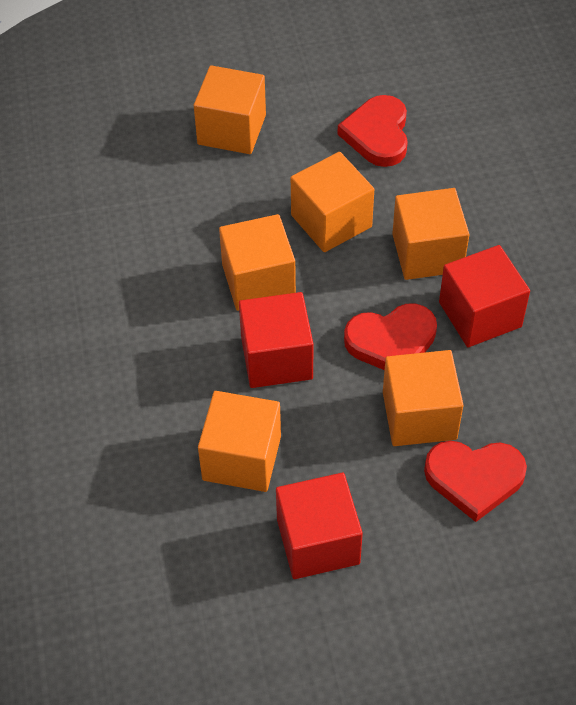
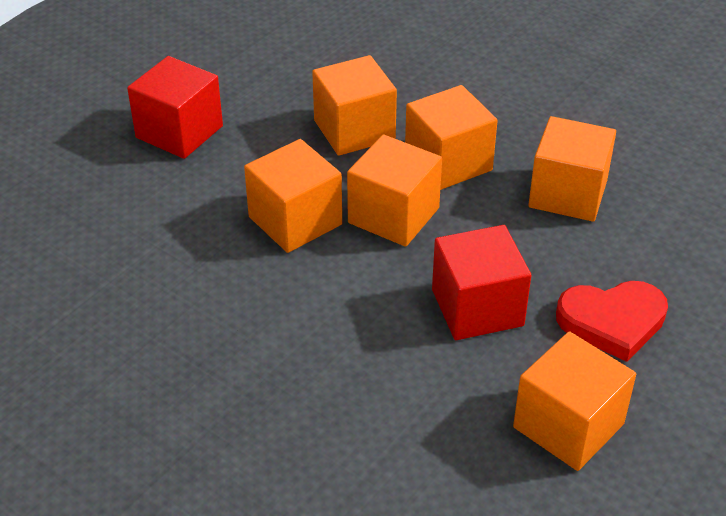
red cube: 3 -> 2
red heart: 3 -> 1

